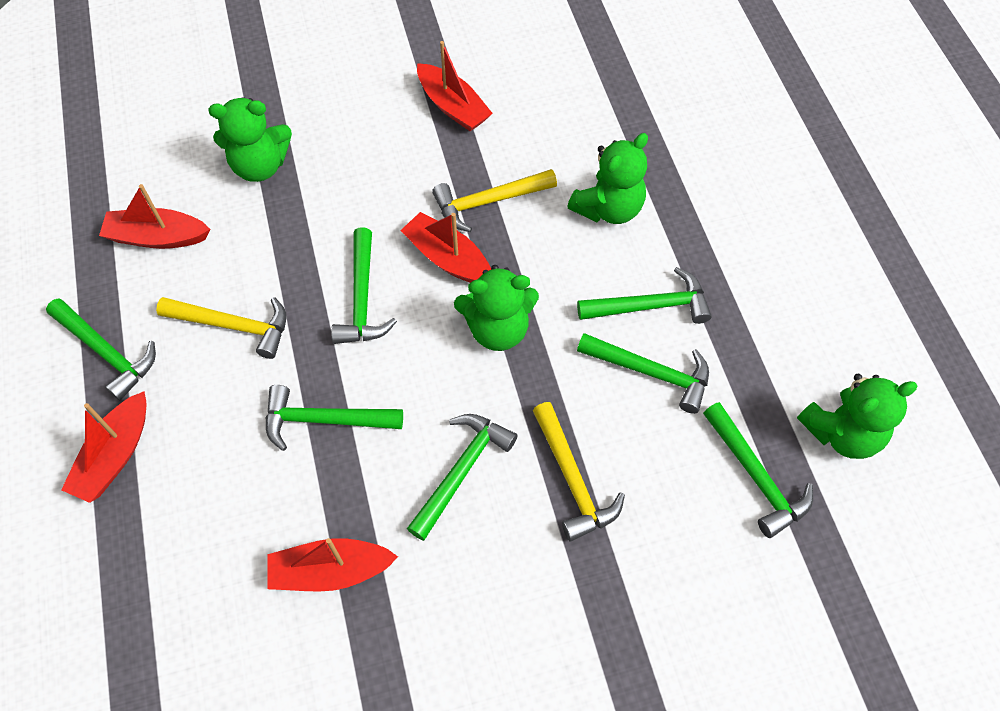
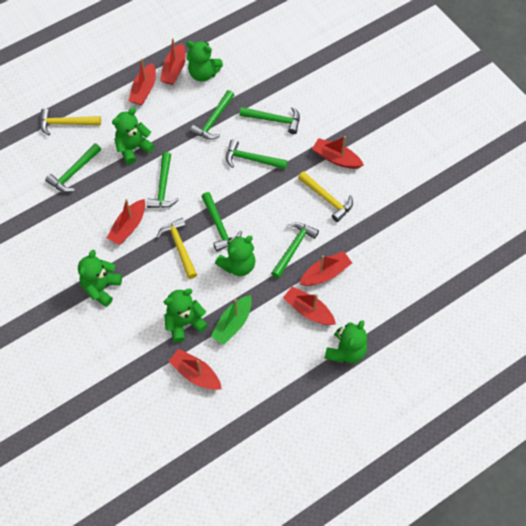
green boat: 0 -> 1
green teddy bear: 4 -> 6
red boat: 5 -> 7

